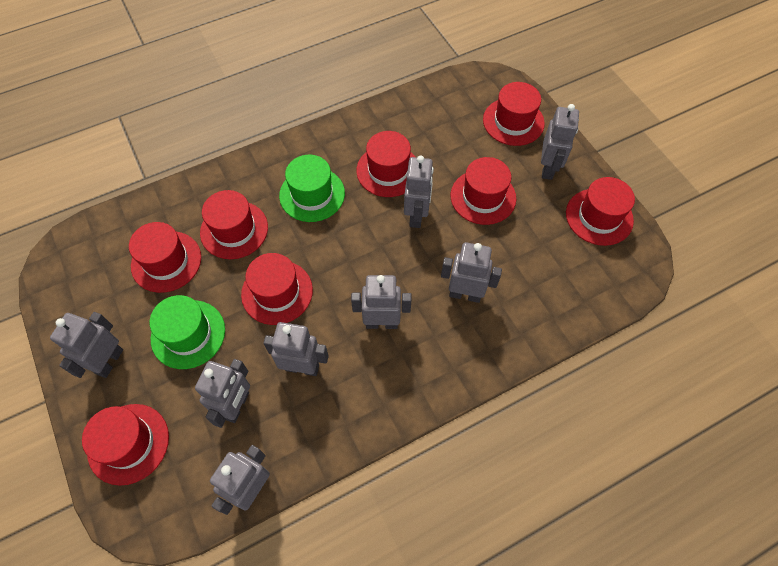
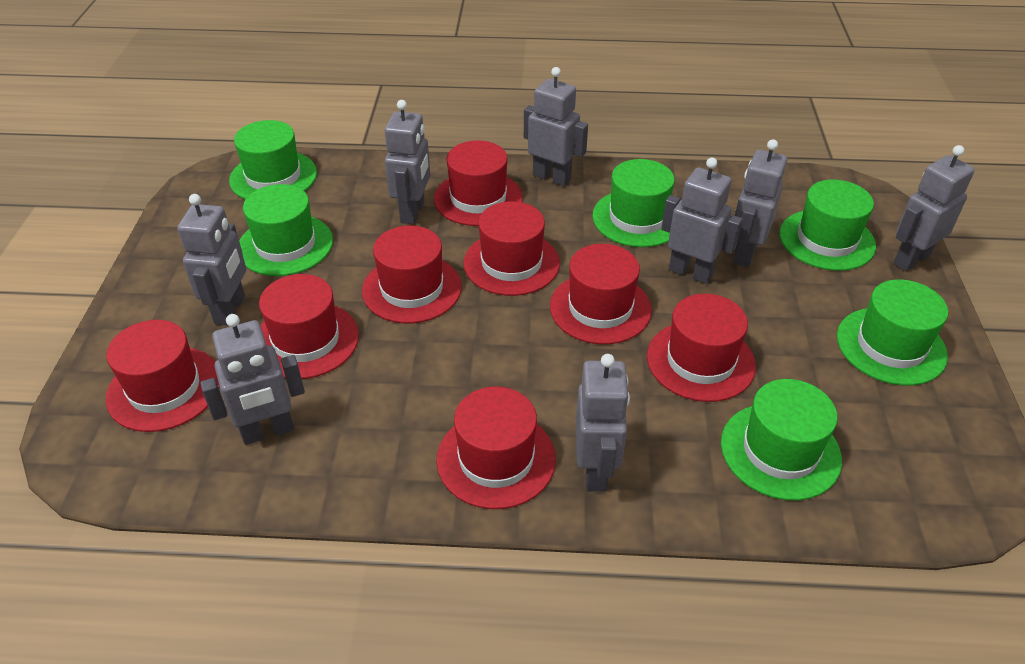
green hat: 2 -> 6

